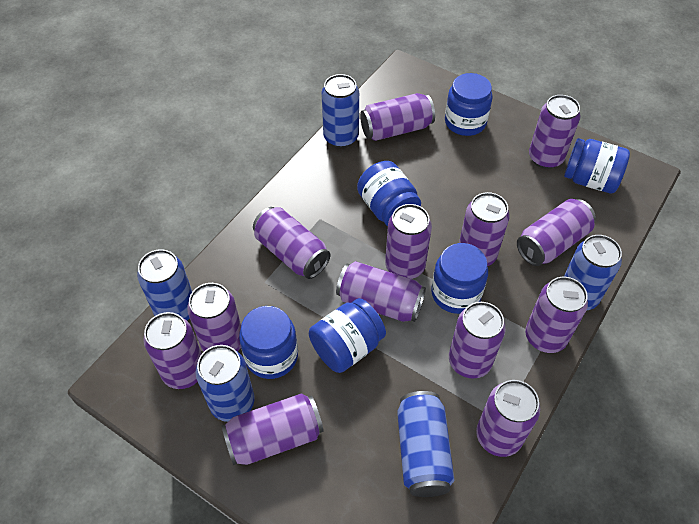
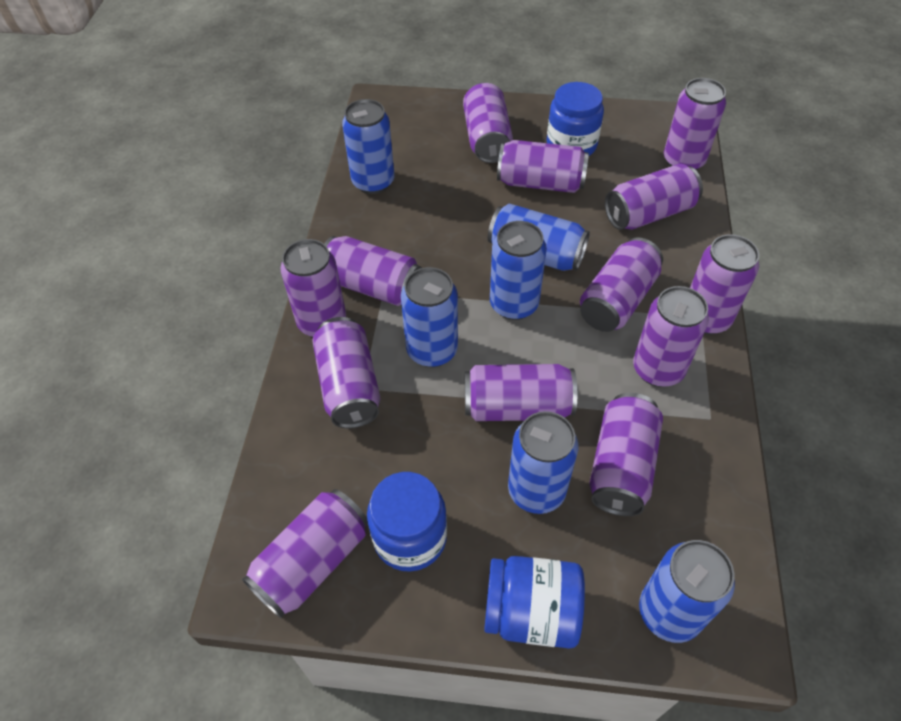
blue can: 5 -> 6
blue jar: 6 -> 3

